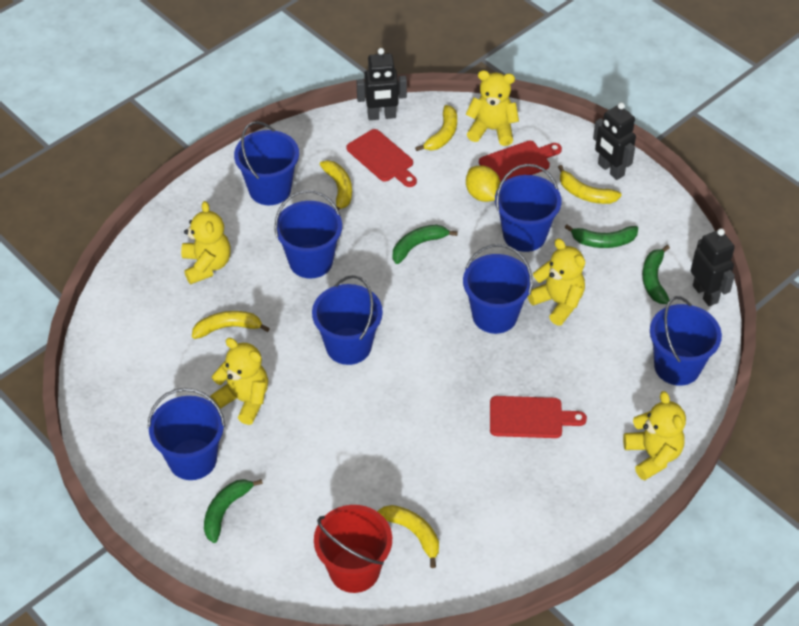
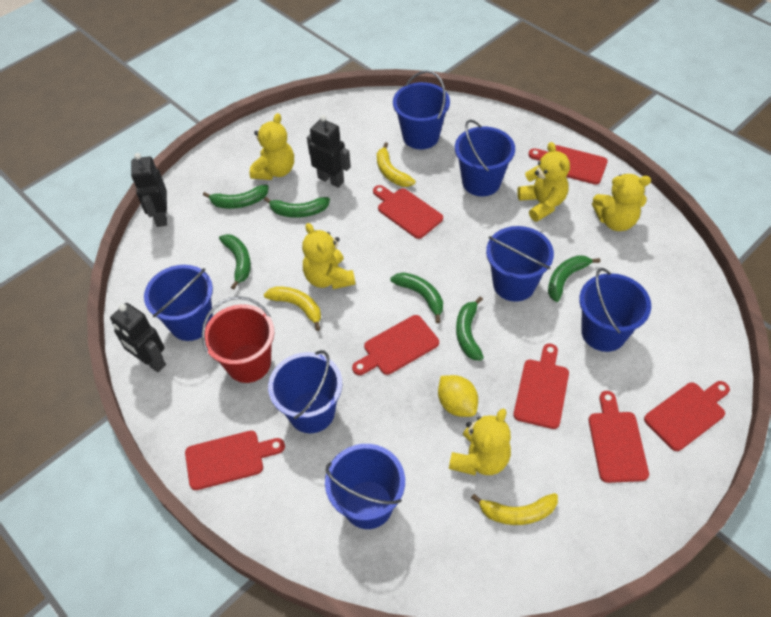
green banana: 4 -> 6
red cutting board: 3 -> 7
yellow banana: 5 -> 3

